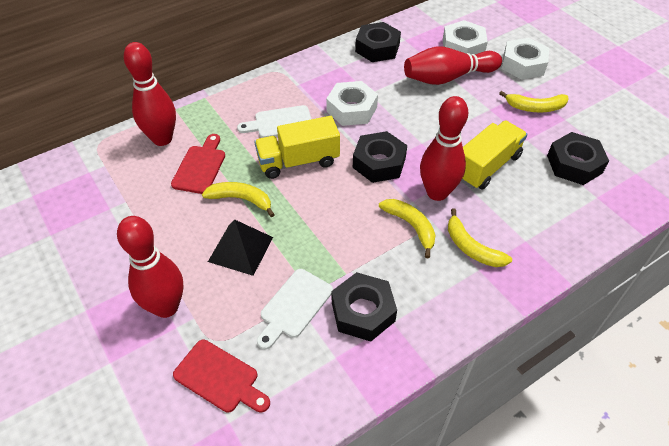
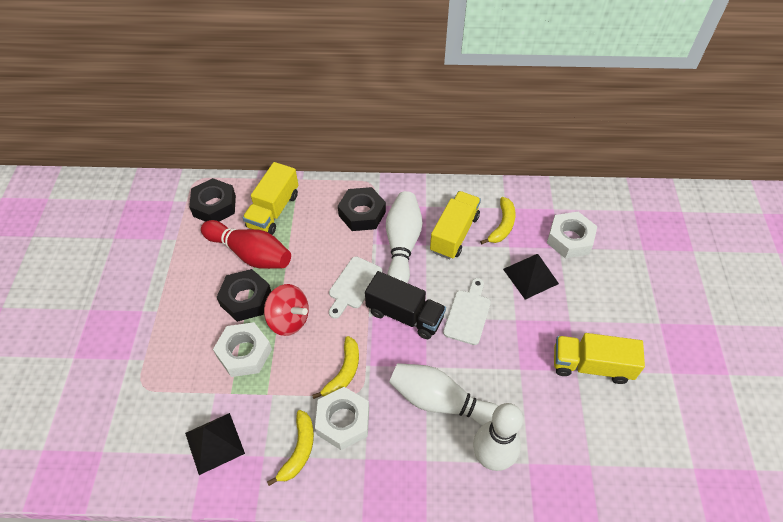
black nut: 4 -> 3
black pyramid: 1 -> 2
black truck: 0 -> 1
red bowling pin: 4 -> 1
red cutting board: 2 -> 0
red spinning top: 0 -> 1
white bowling pin: 0 -> 3
yellow banana: 4 -> 3
yellow truck: 2 -> 3

